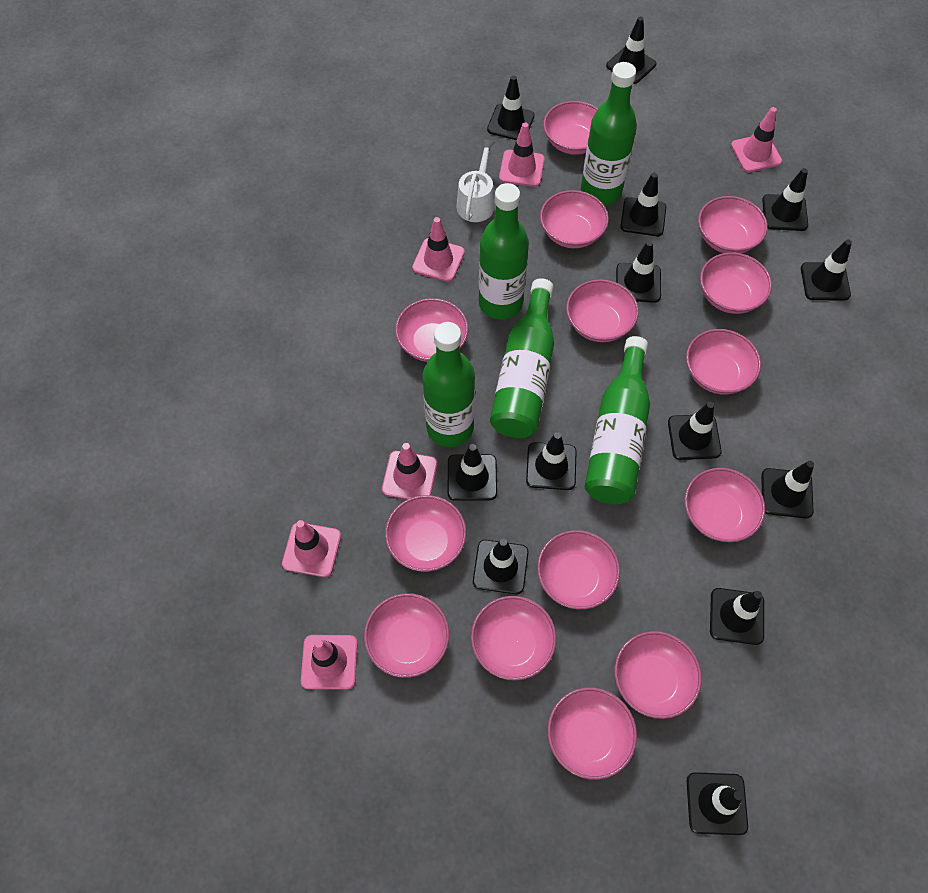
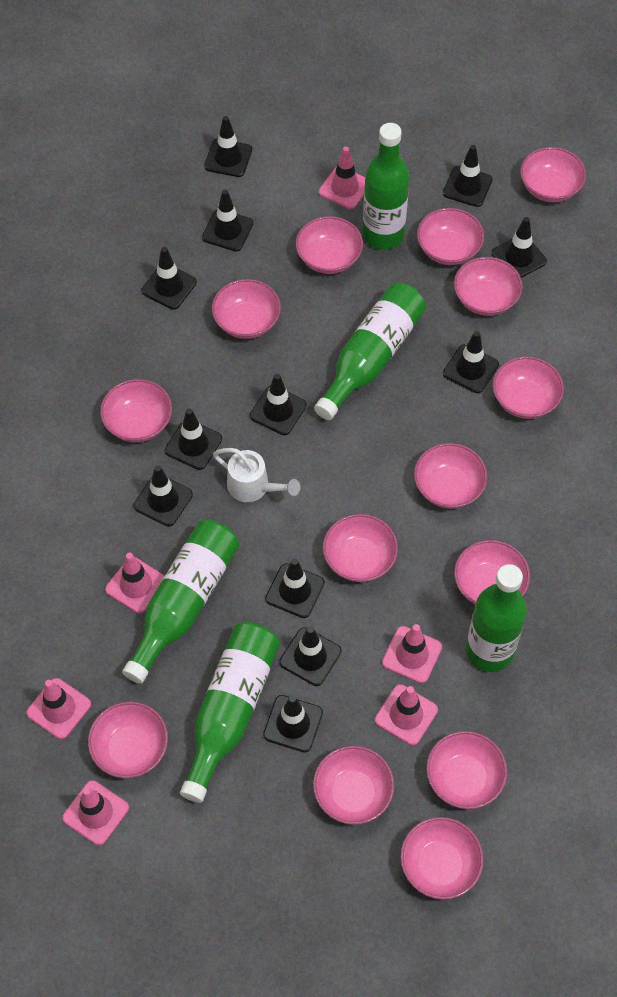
black traffic cone: 13 -> 12

